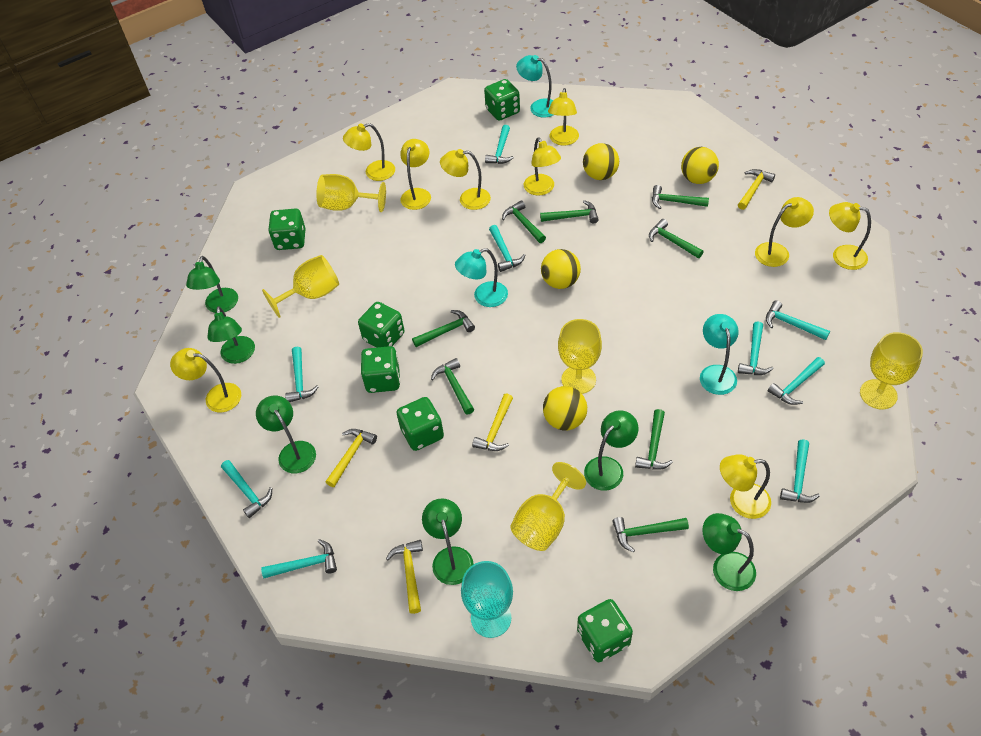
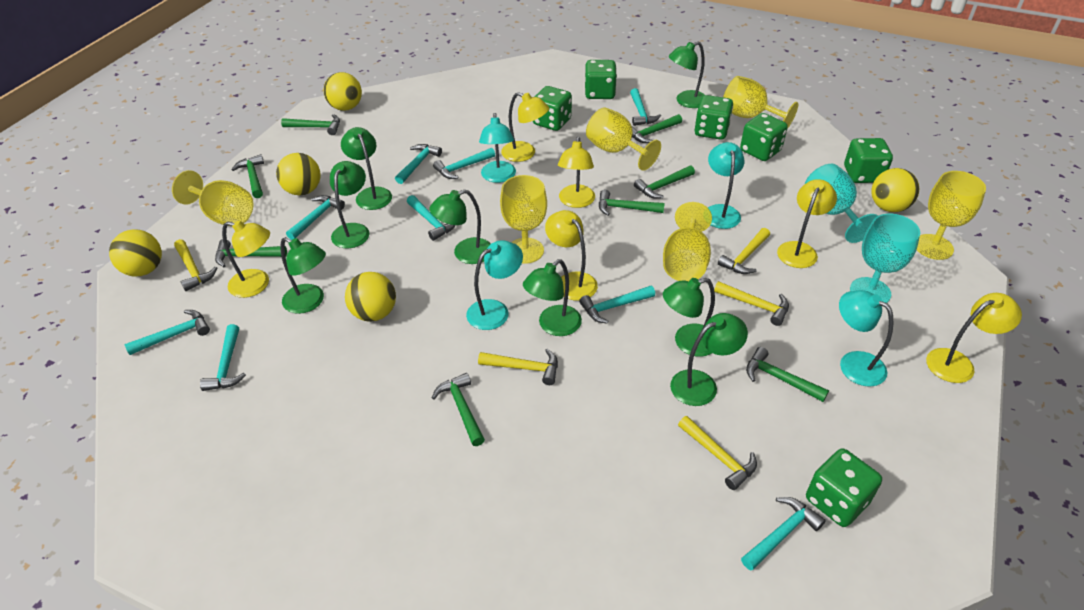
green lamp: 6 -> 8
turquoise goblet: 1 -> 2
turquoise lamp: 3 -> 4
yellow ball: 4 -> 5
yellow goblet: 5 -> 6
yellow hammer: 4 -> 5
yellow lamp: 9 -> 6

